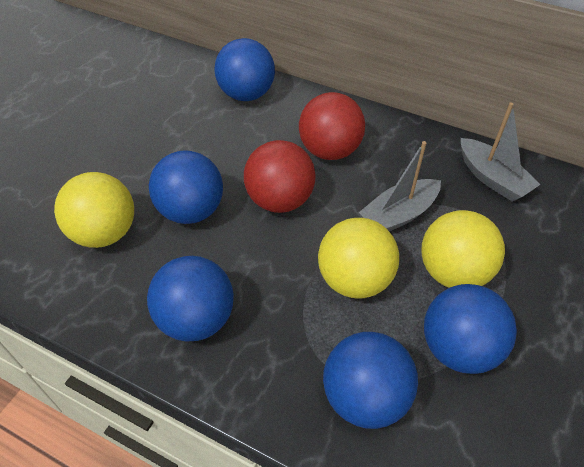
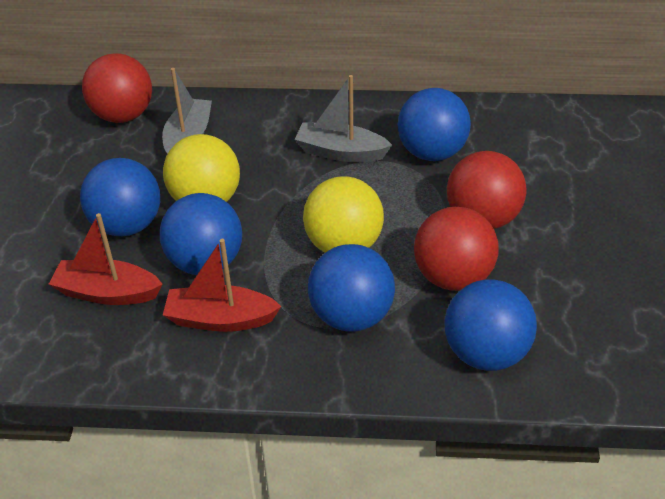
red ball: 2 -> 3
red boat: 0 -> 2
yellow ball: 3 -> 2

